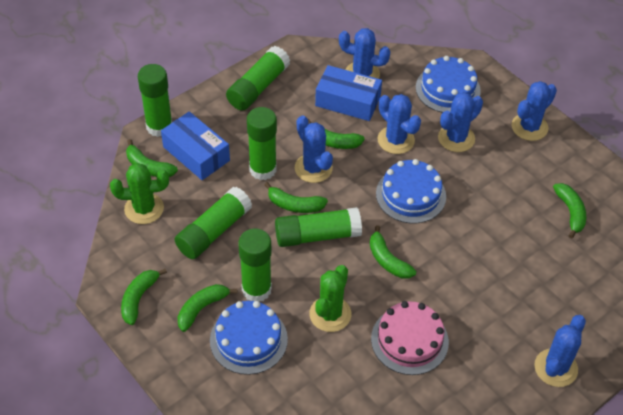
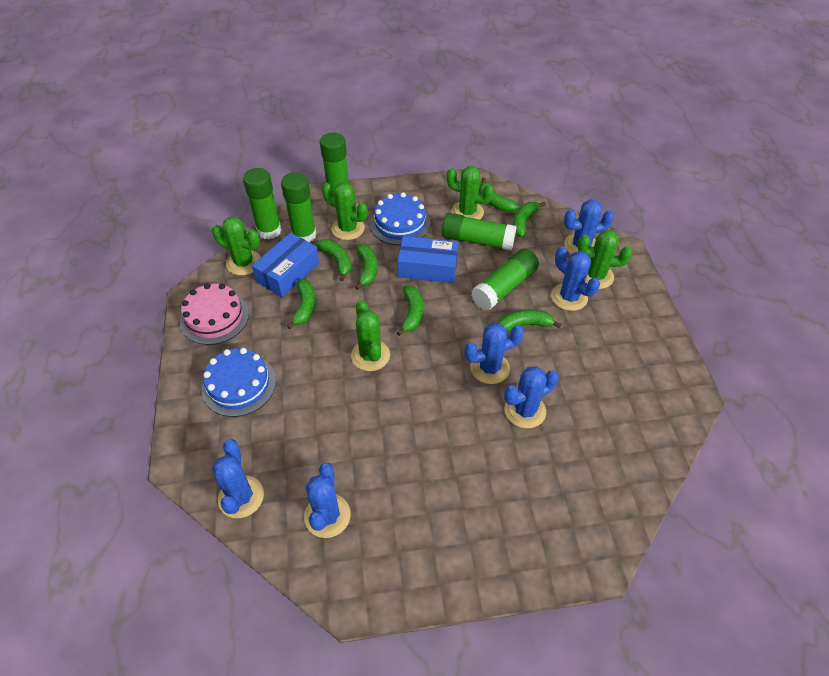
blue cake: 3 -> 2
green cactus: 2 -> 5
green glue stick: 6 -> 5

